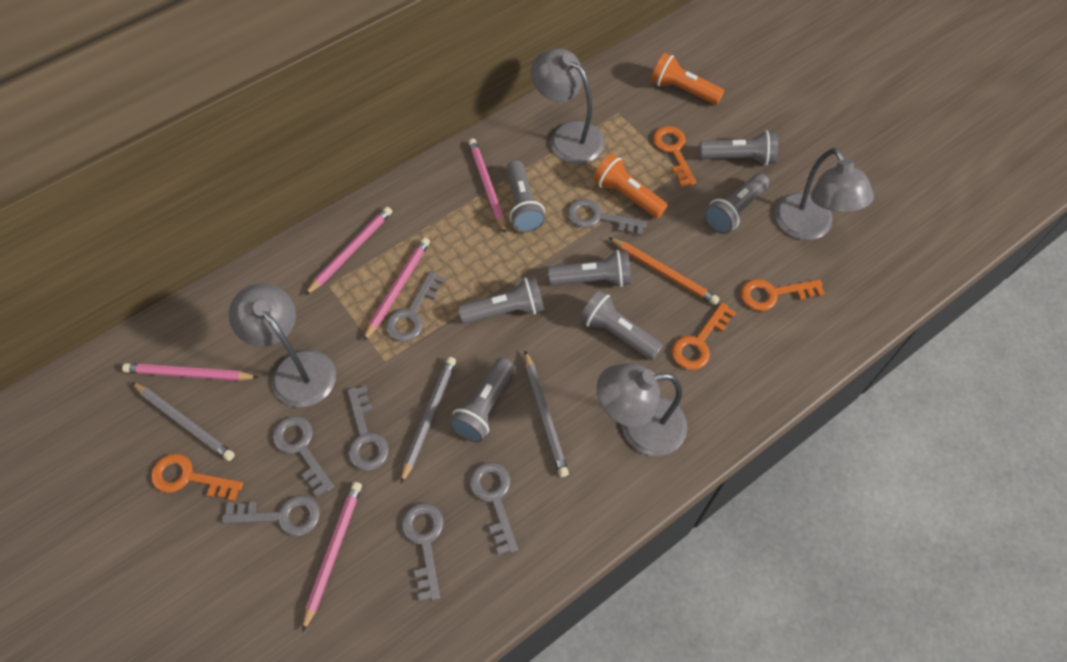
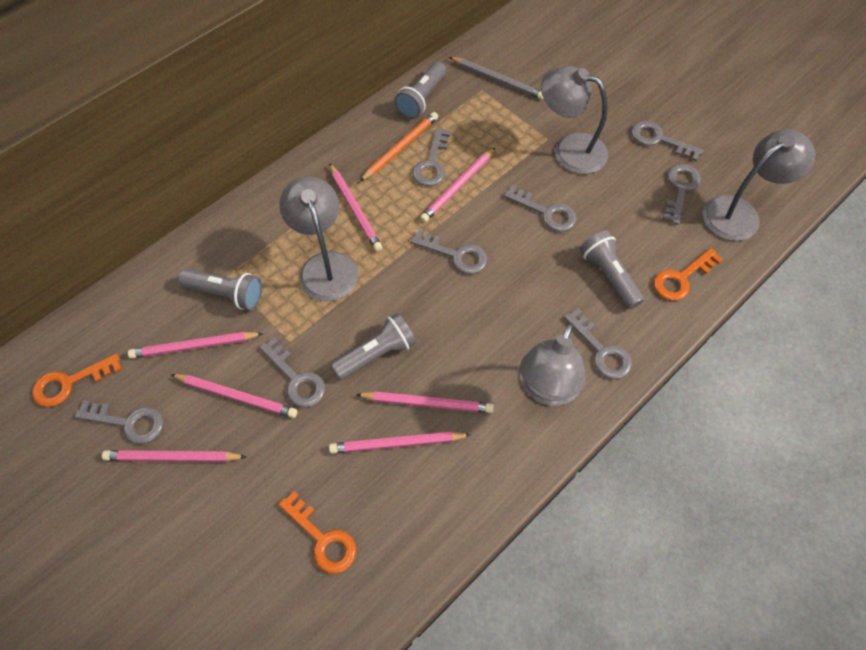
grey flashlight: 7 -> 4
grey key: 7 -> 8
grey pencil: 3 -> 1
orange flashlight: 2 -> 0
orange key: 4 -> 3
pink pencil: 5 -> 7

